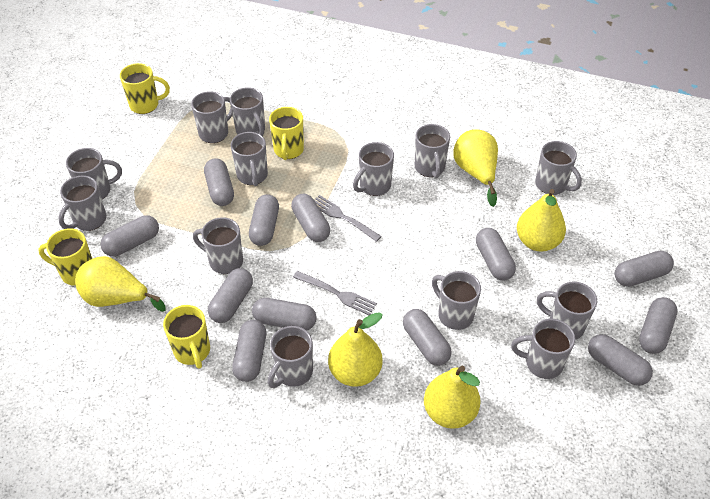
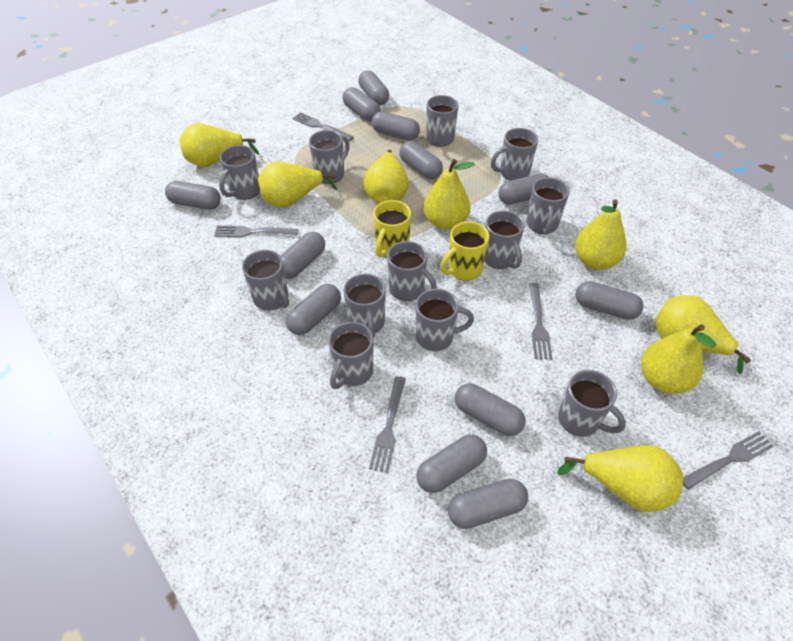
grey fork: 2 -> 5
grey mug: 13 -> 12
yellow mug: 4 -> 2
yellow pear: 5 -> 8

